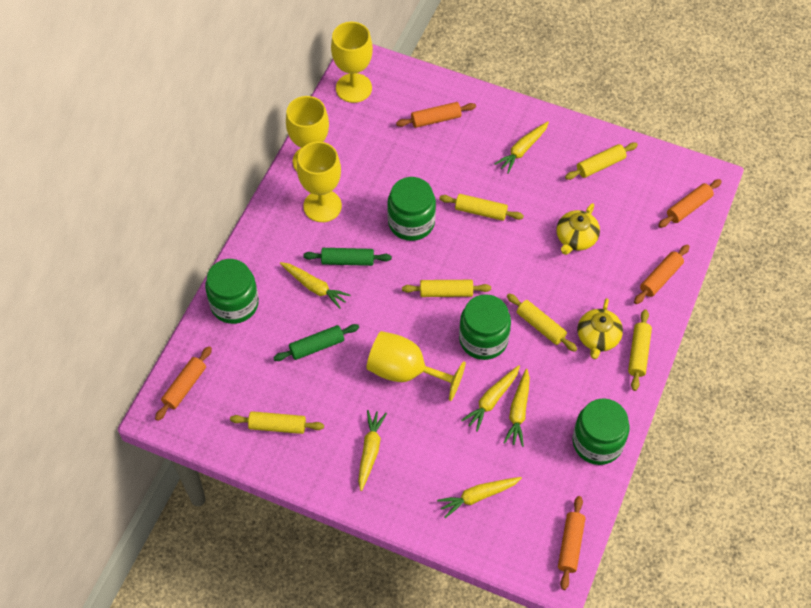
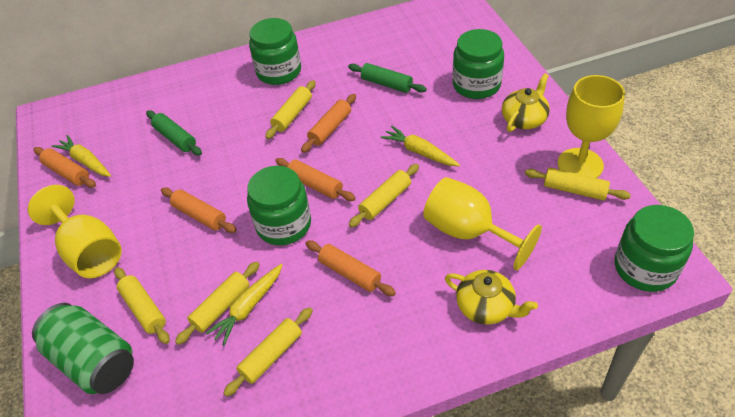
green can: 0 -> 1
yellow carrot: 6 -> 3
yellow goblet: 4 -> 3

